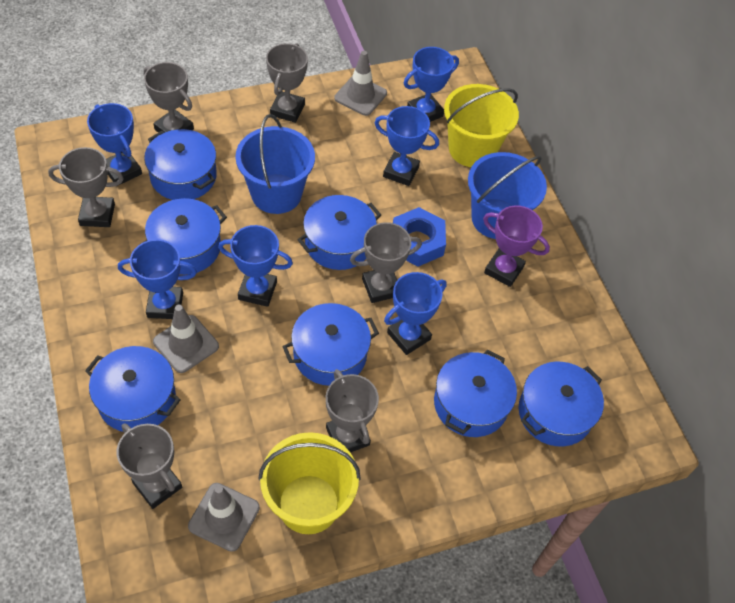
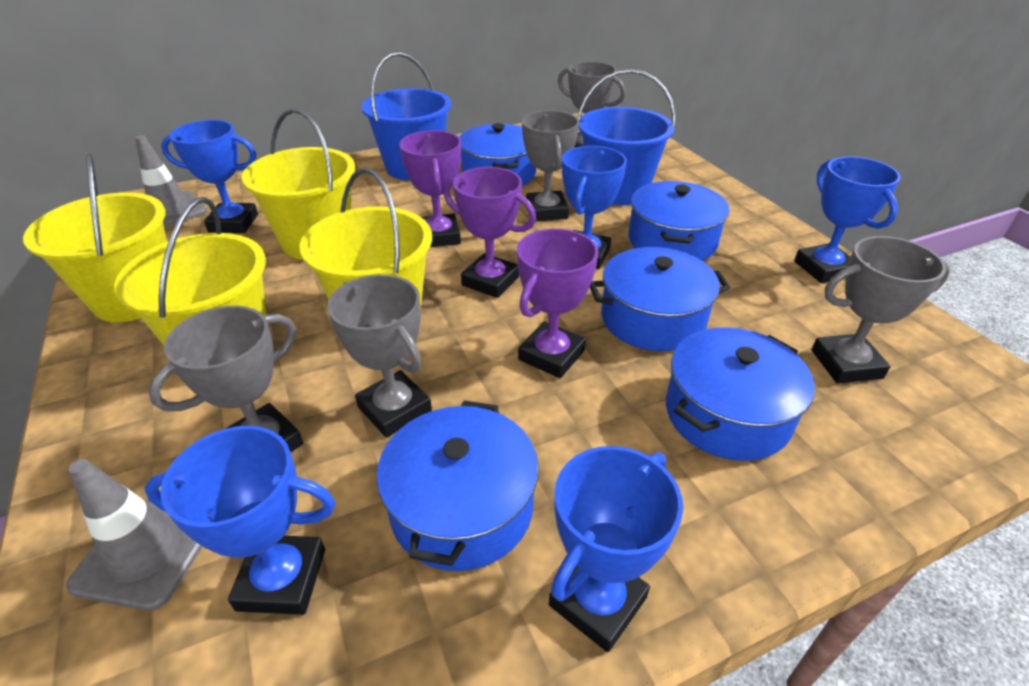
blue nut: 1 -> 0
blue pot: 7 -> 5
blue trophy: 6 -> 5
grey traffic cone: 3 -> 2
grey trophy: 6 -> 5
purple trophy: 1 -> 3
yellow bucket: 2 -> 4

